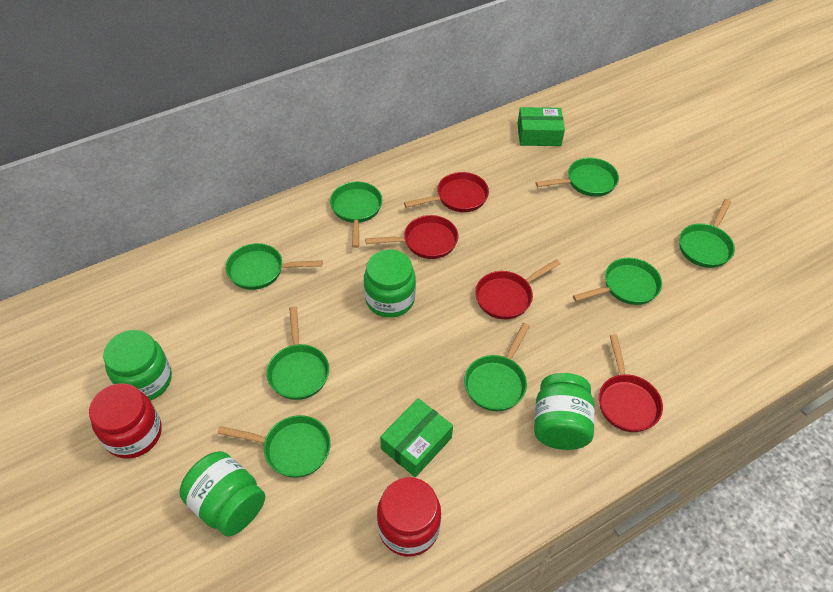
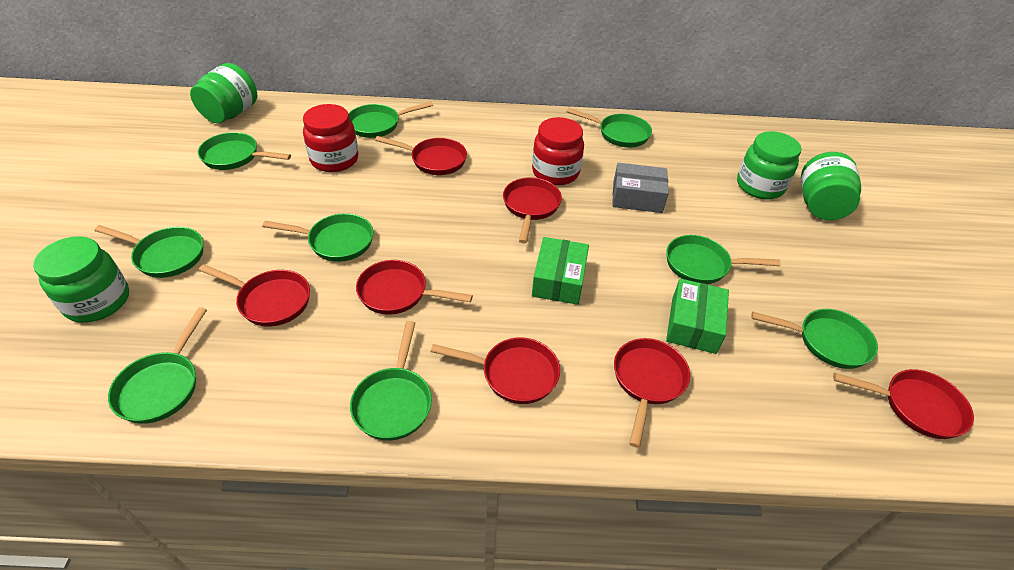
green pan: 8 -> 9
grey box: 0 -> 1
red pan: 4 -> 7

